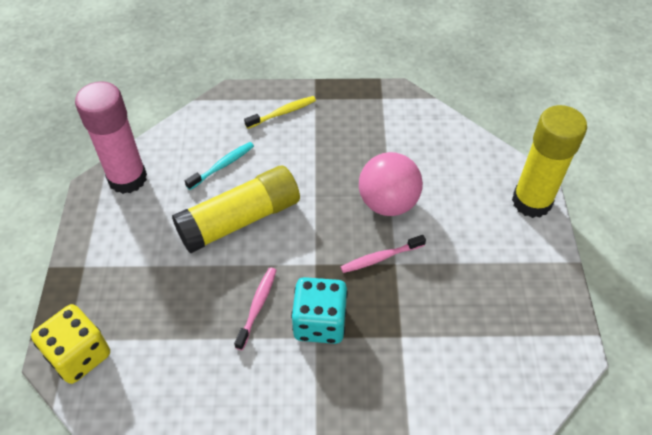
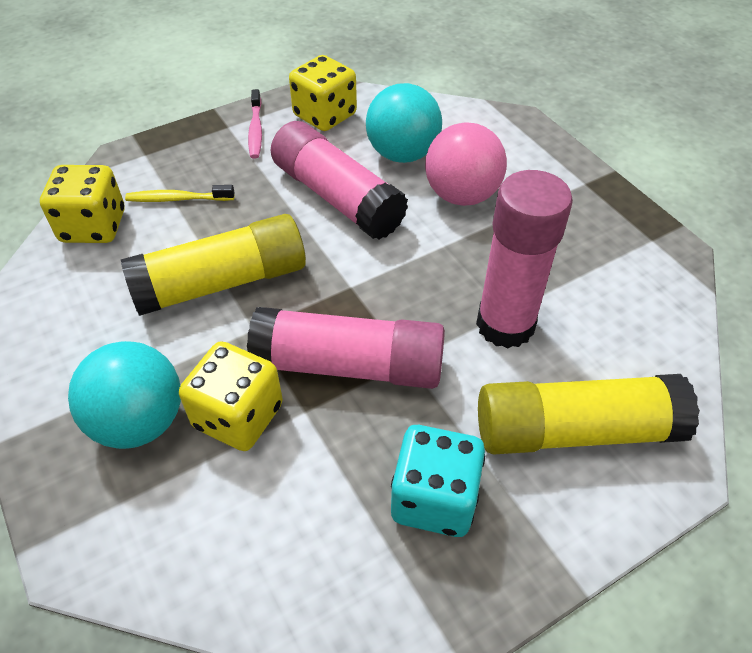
pink glue stick: 1 -> 3
pink toothbrush: 2 -> 1
turquoise ball: 0 -> 2
turquoise toothbrush: 1 -> 0
yellow dice: 1 -> 3

